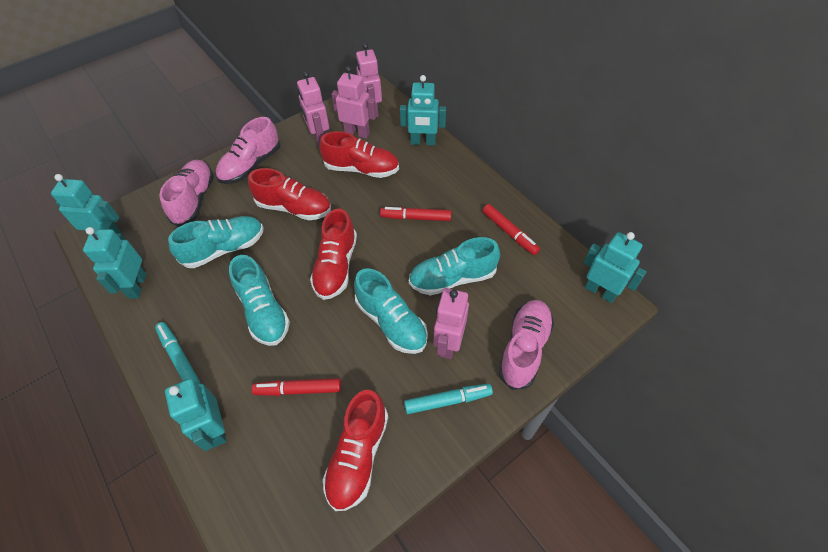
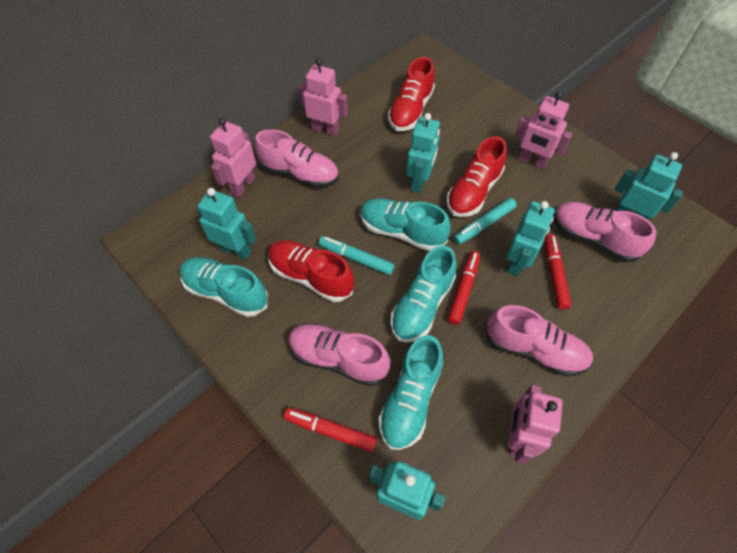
pink shoe: 3 -> 4
red shoe: 4 -> 3

